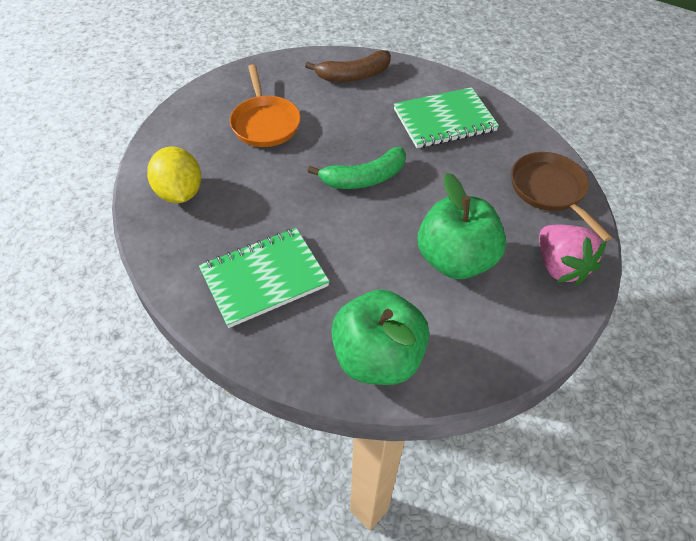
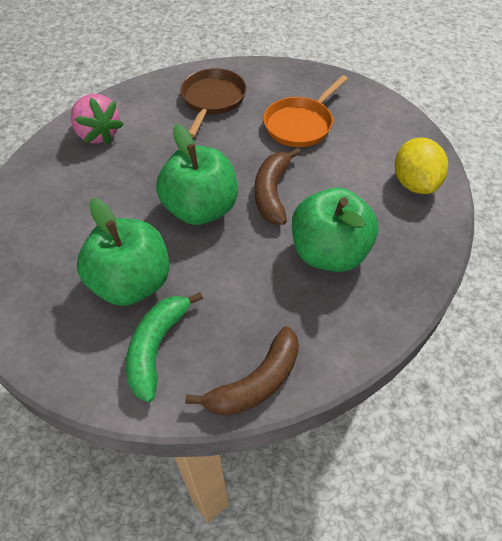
brown banana: 1 -> 2
green apple: 2 -> 3
green notebook: 2 -> 0

